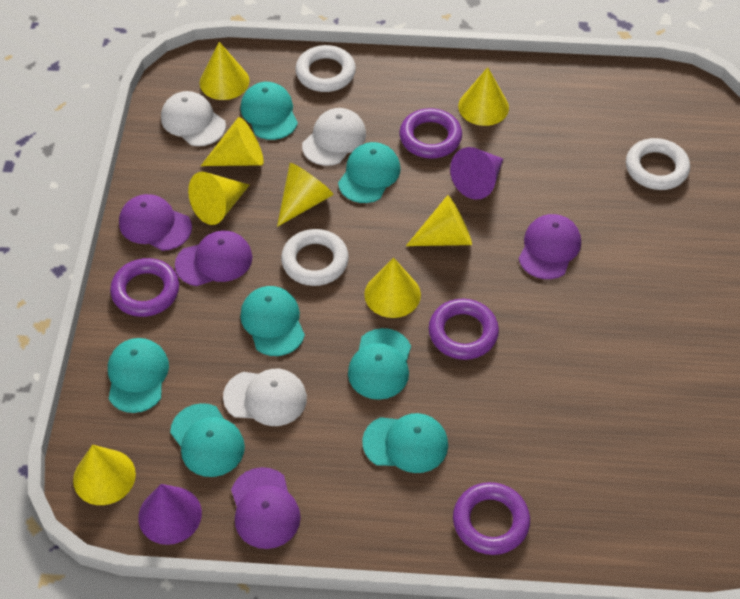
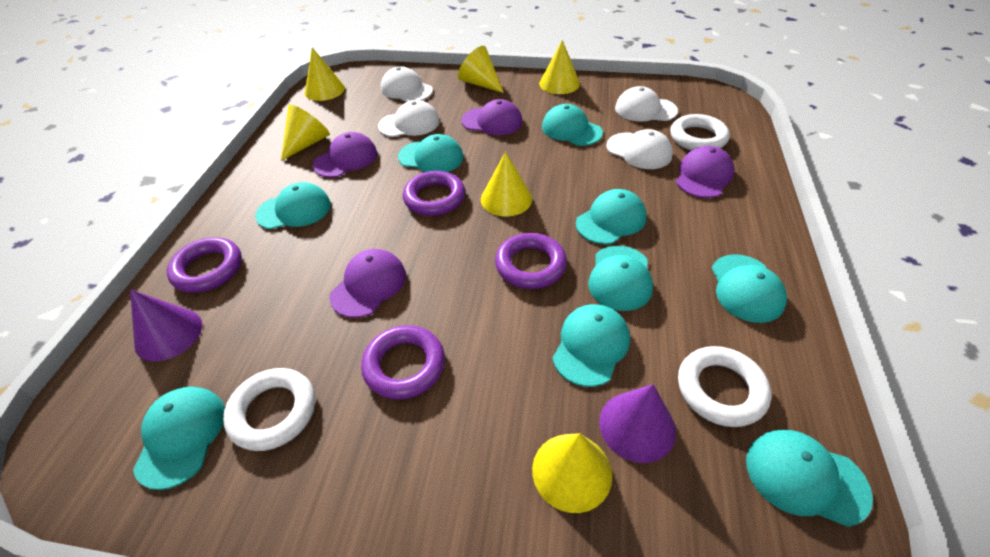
turquoise cap: 7 -> 9
white cap: 3 -> 4
yellow cone: 8 -> 6

